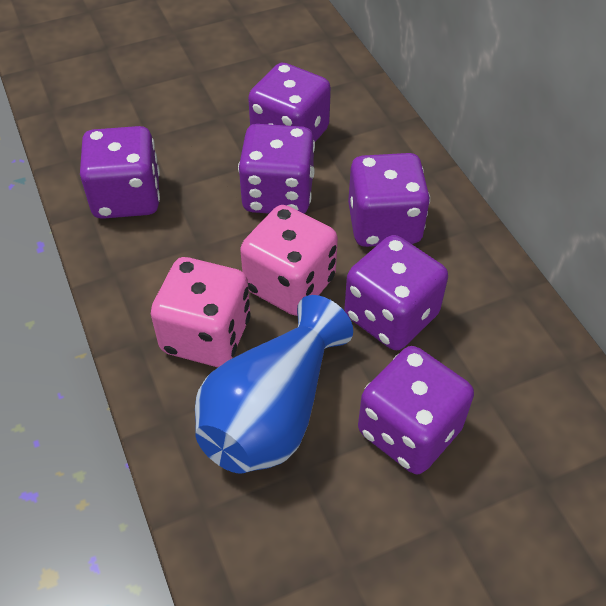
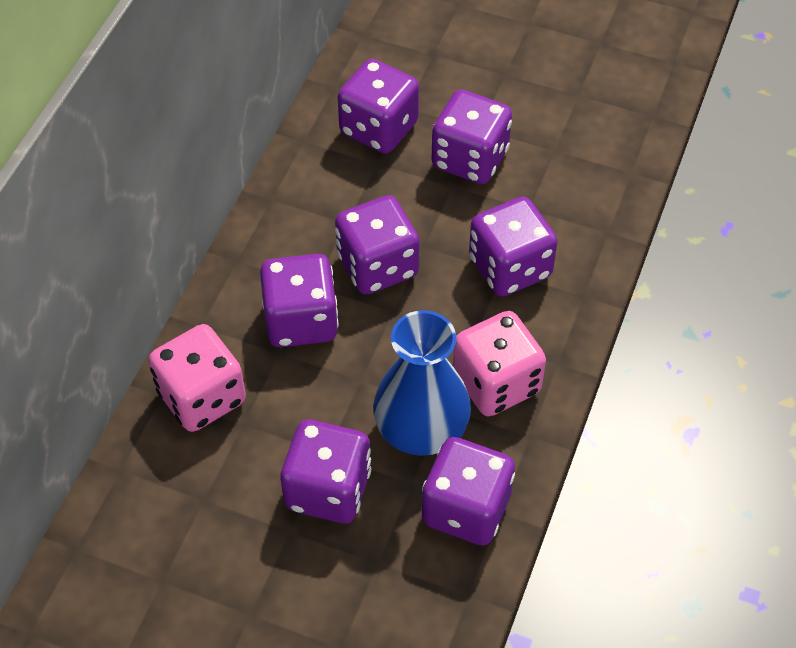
purple dice: 6 -> 7

